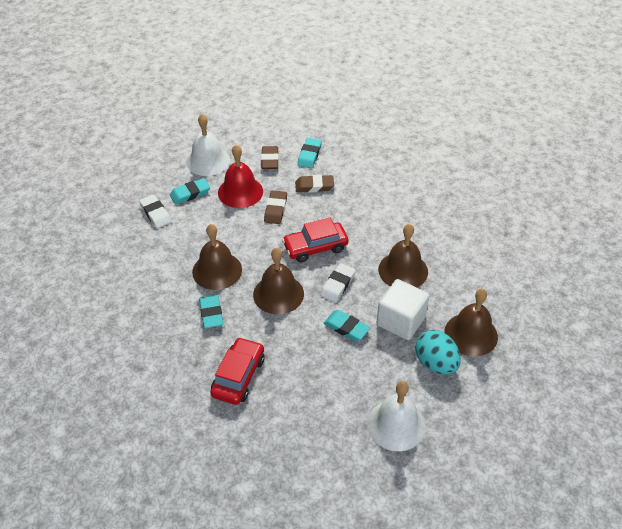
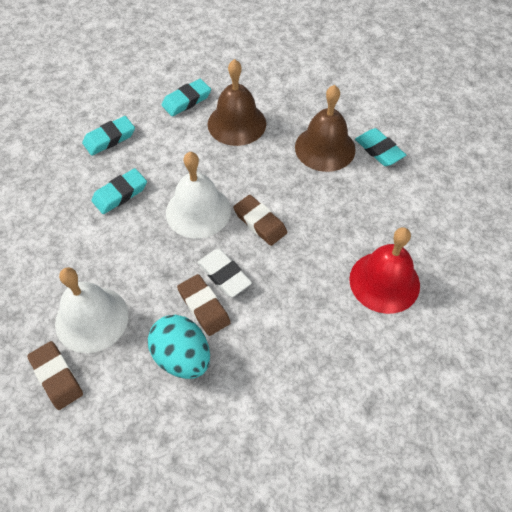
brown bell: 4 -> 2
red car: 2 -> 0
white cube: 1 -> 0
white eraser: 2 -> 1

